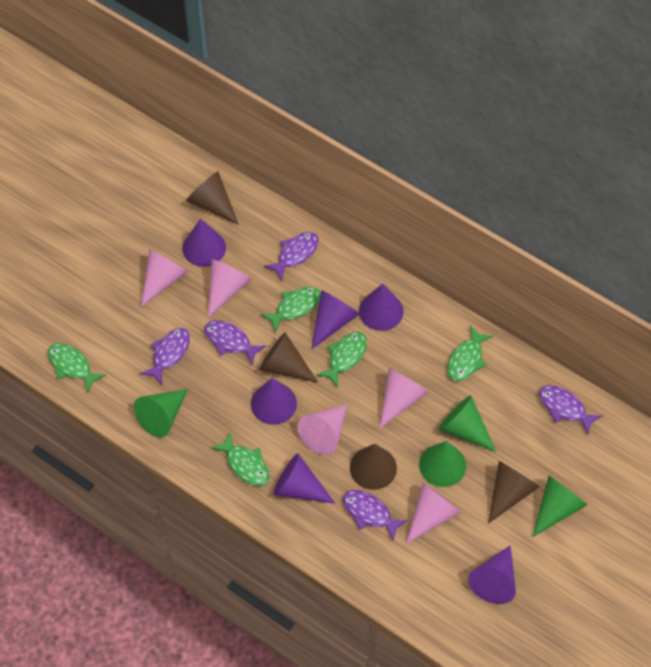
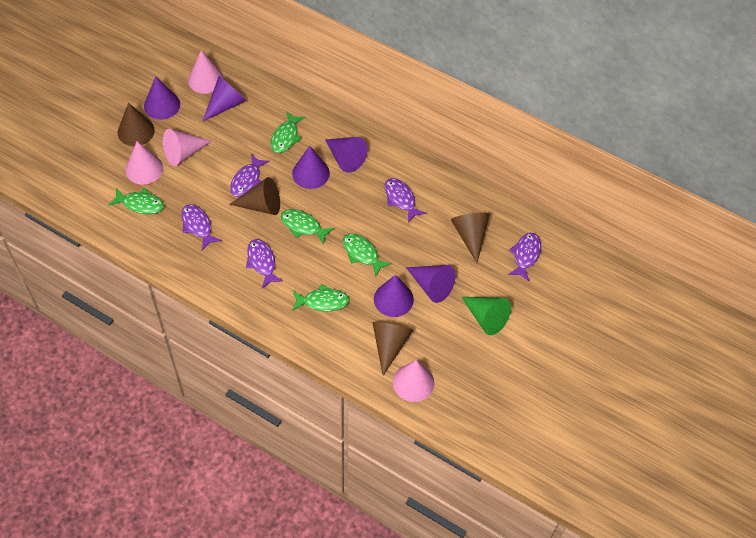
green cone: 4 -> 1
pink cone: 5 -> 4

